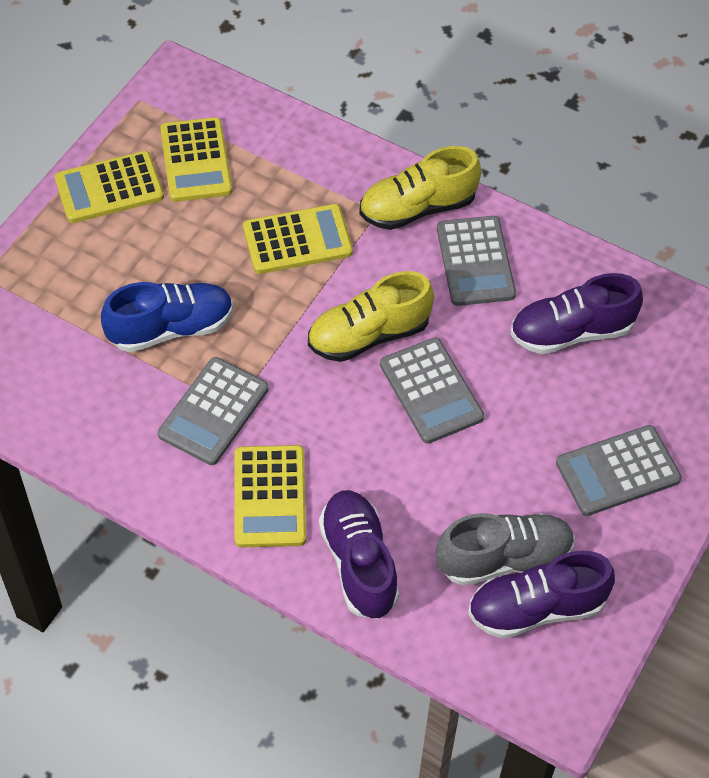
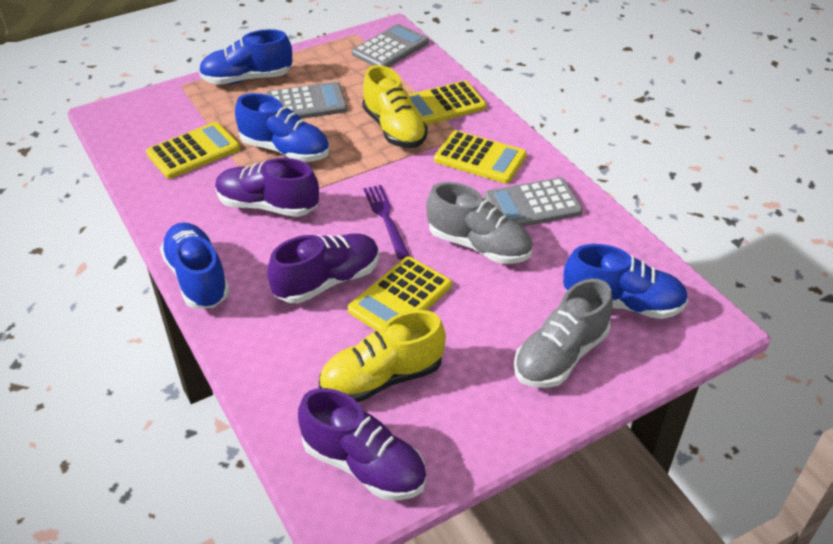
blue shoe: 1 -> 4
grey calculator: 4 -> 3
grey shoe: 1 -> 2
purple fork: 0 -> 1

